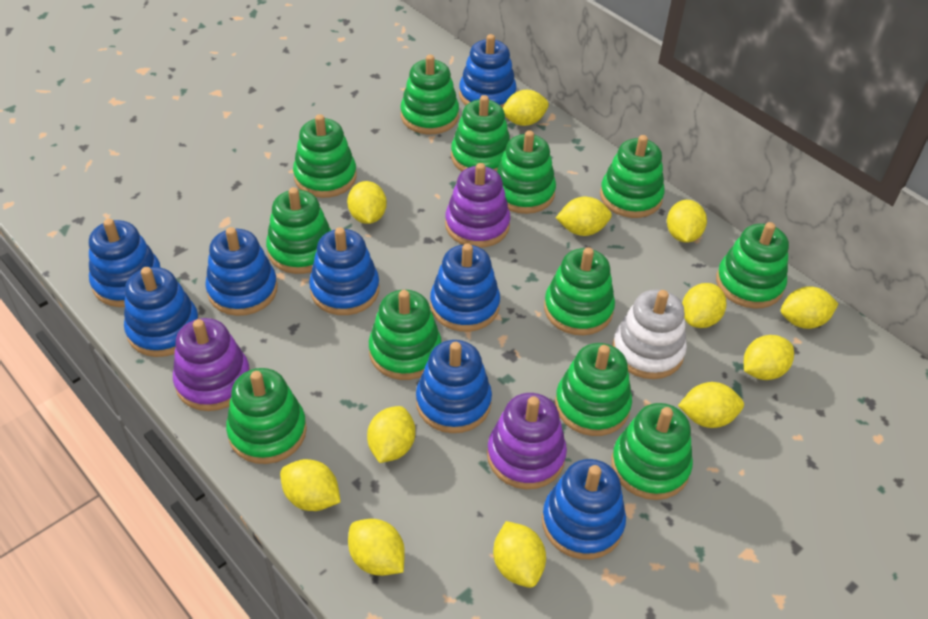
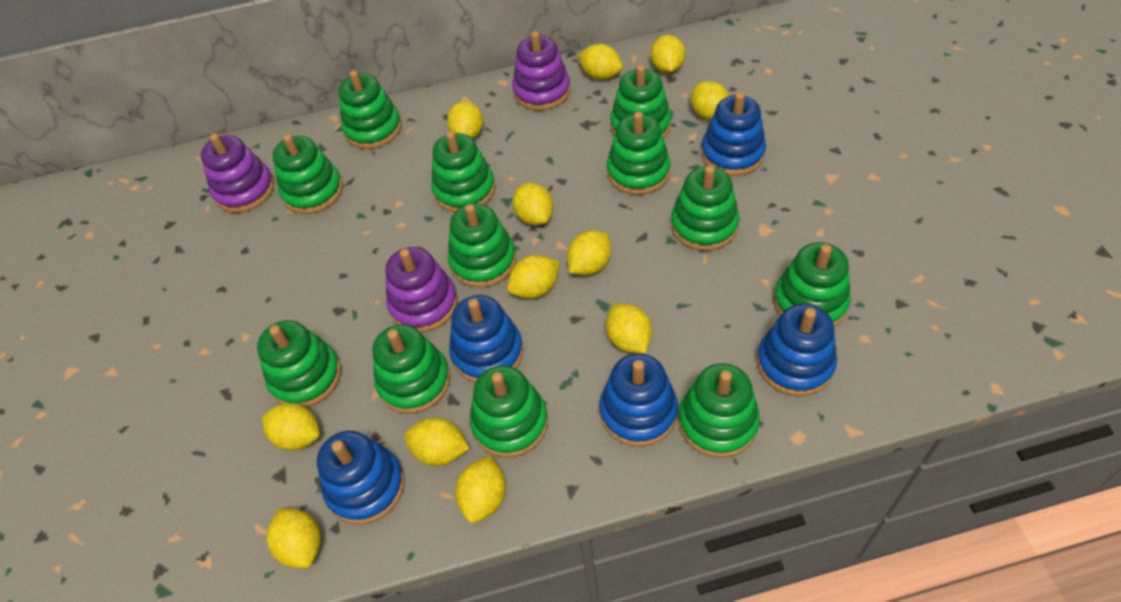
blue stacking toy: 8 -> 5
white stacking toy: 1 -> 0

